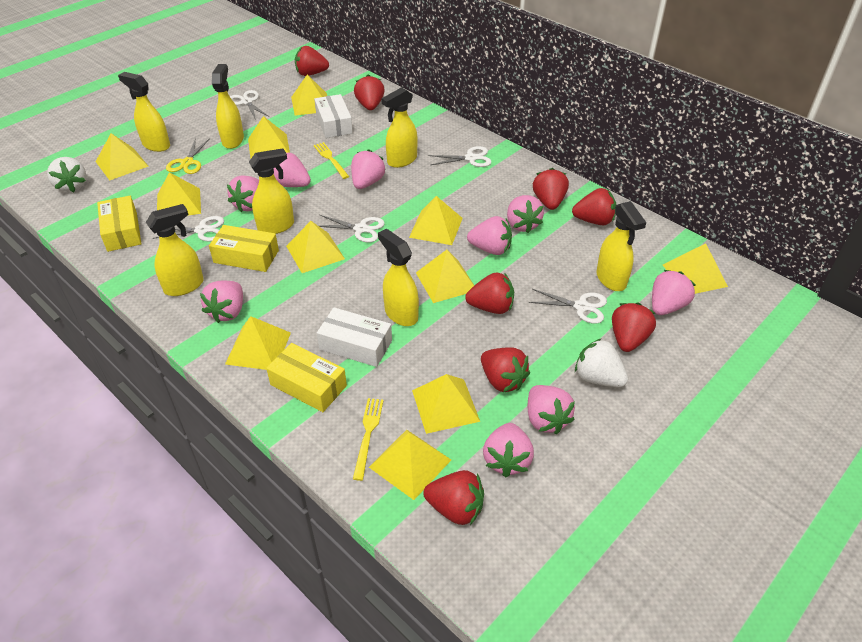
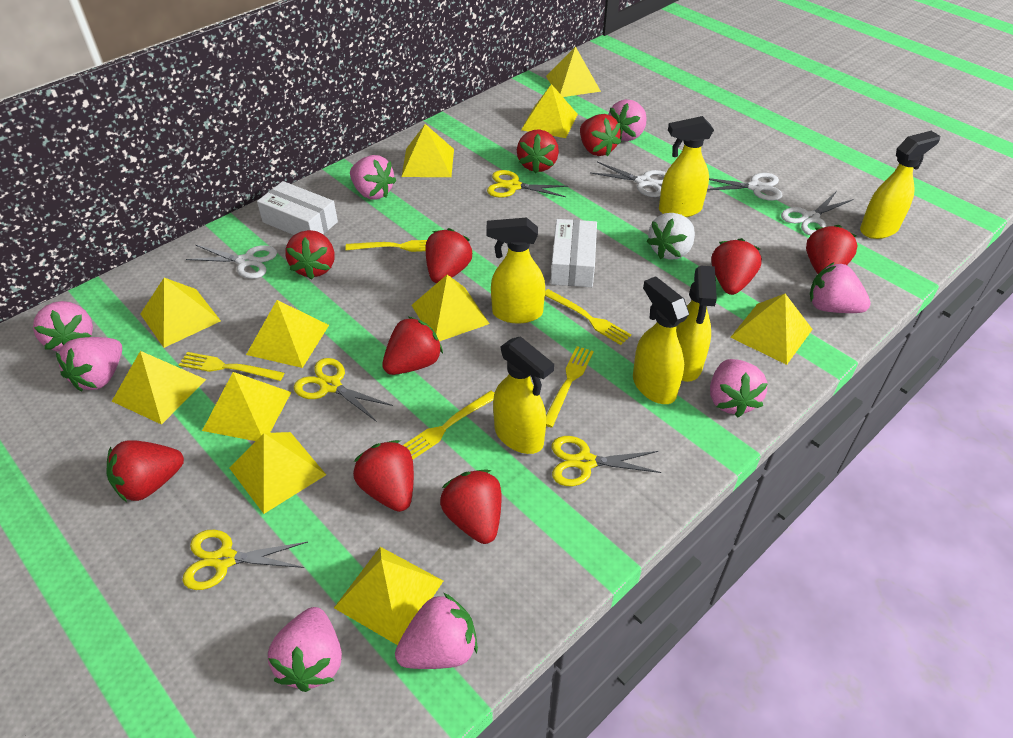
pink strawberry: 9 -> 8
red strawberry: 8 -> 10
white scissors: 5 -> 4
white strawberry: 2 -> 1
yellow box: 3 -> 0
yellow fork: 2 -> 5
yellow scissors: 1 -> 4
yellow spray bottle: 7 -> 6

